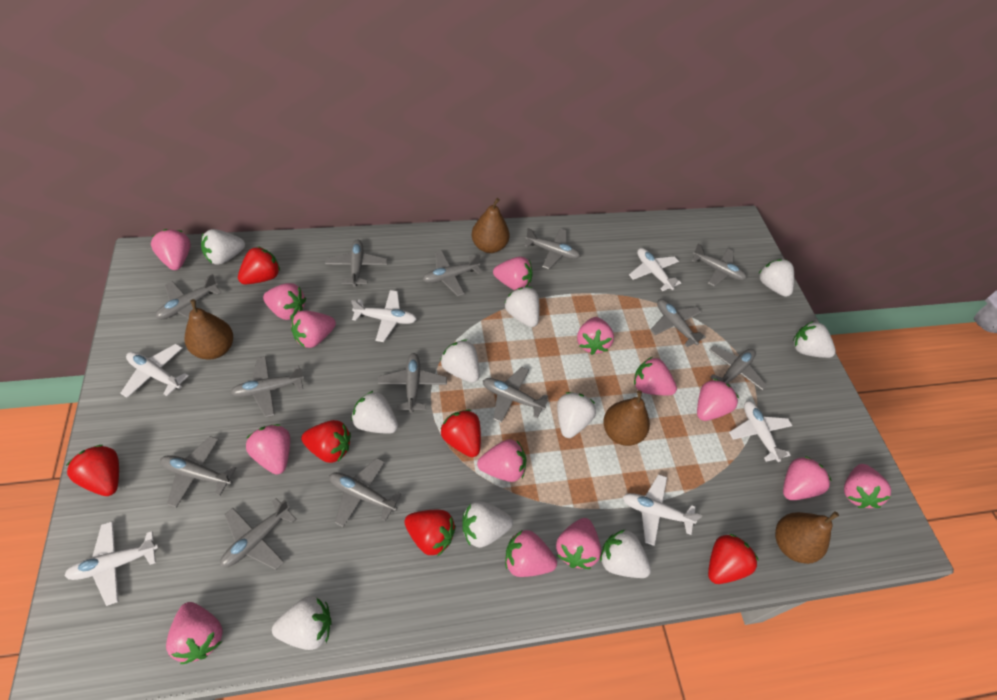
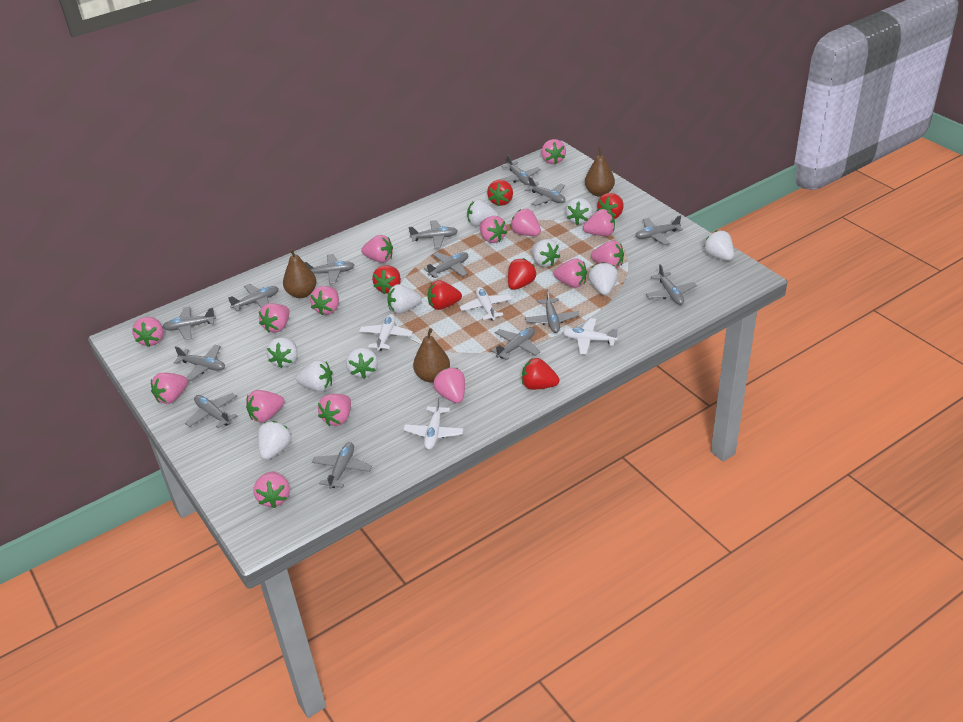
brown pear: 4 -> 3
grey plane: 13 -> 14
pink strawberry: 14 -> 15
white plane: 6 -> 4

